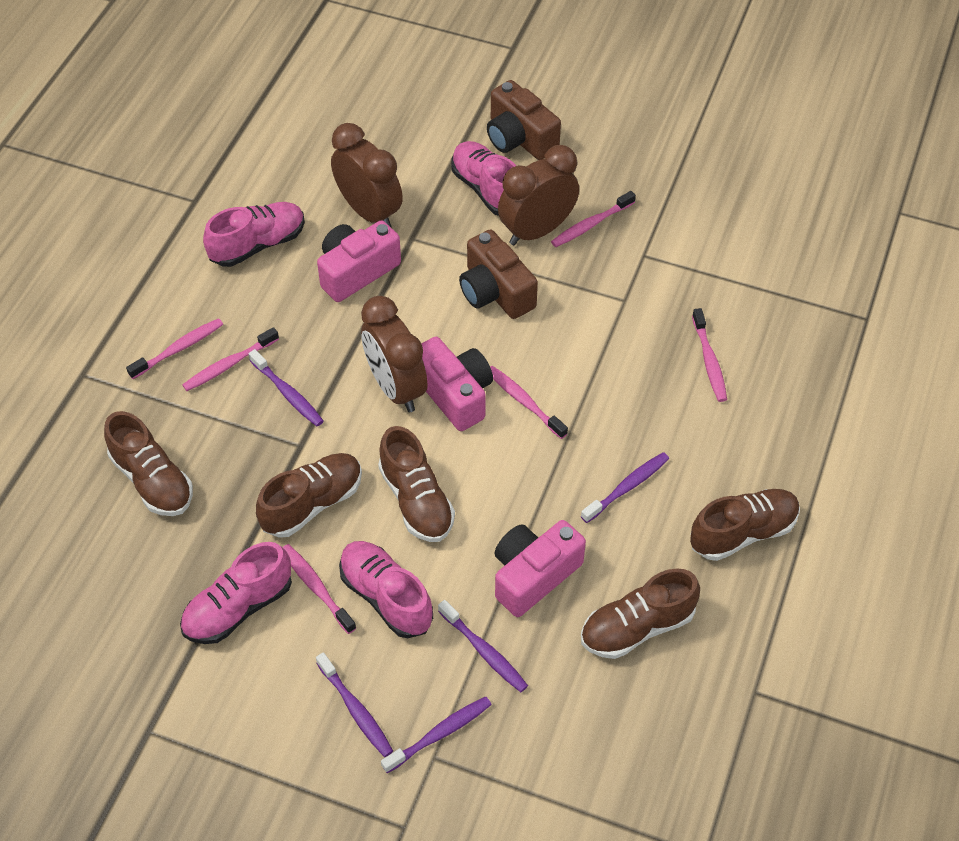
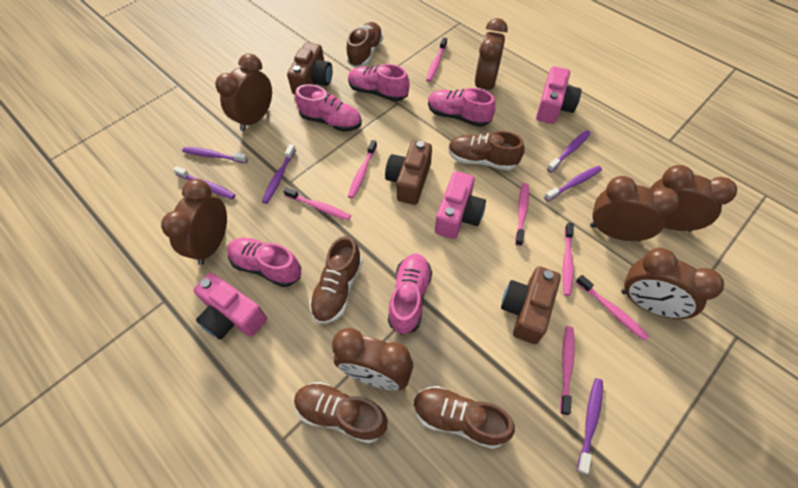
brown camera: 2 -> 3
brown clock: 3 -> 7
pink shoe: 4 -> 5
pink toothbrush: 6 -> 7
purple toothbrush: 5 -> 6

